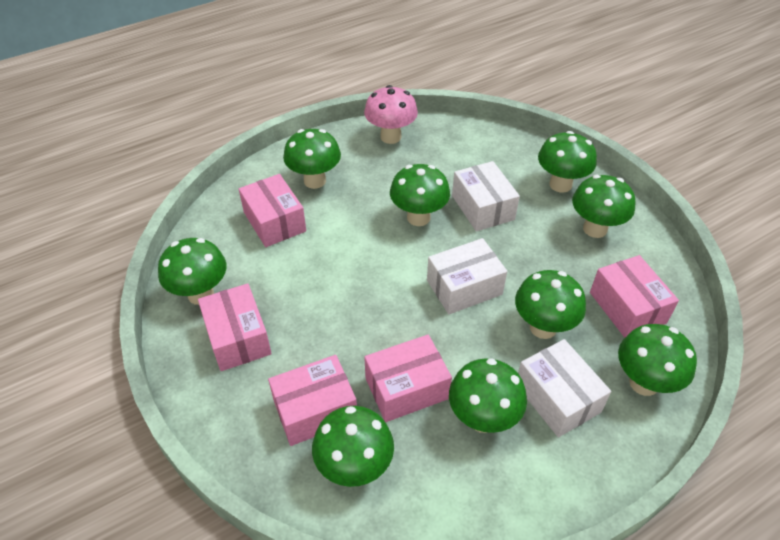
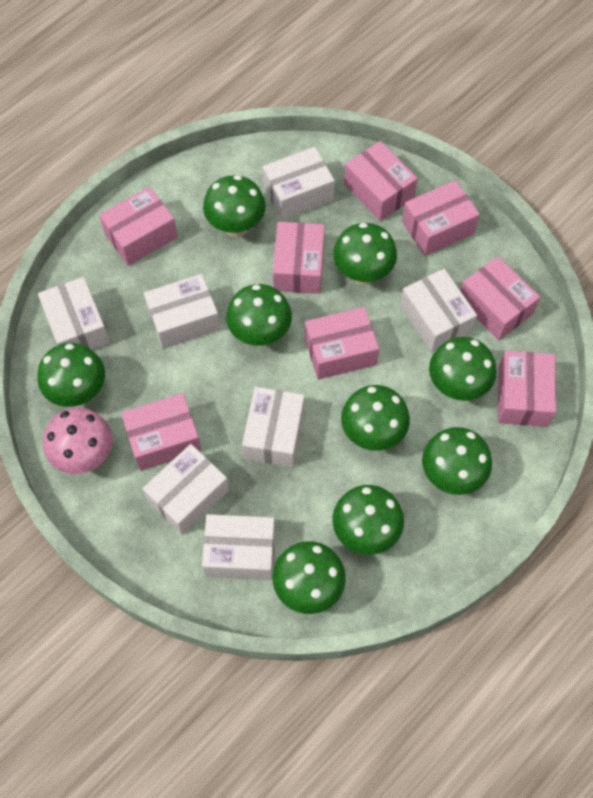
pink box: 5 -> 8
white box: 3 -> 7

